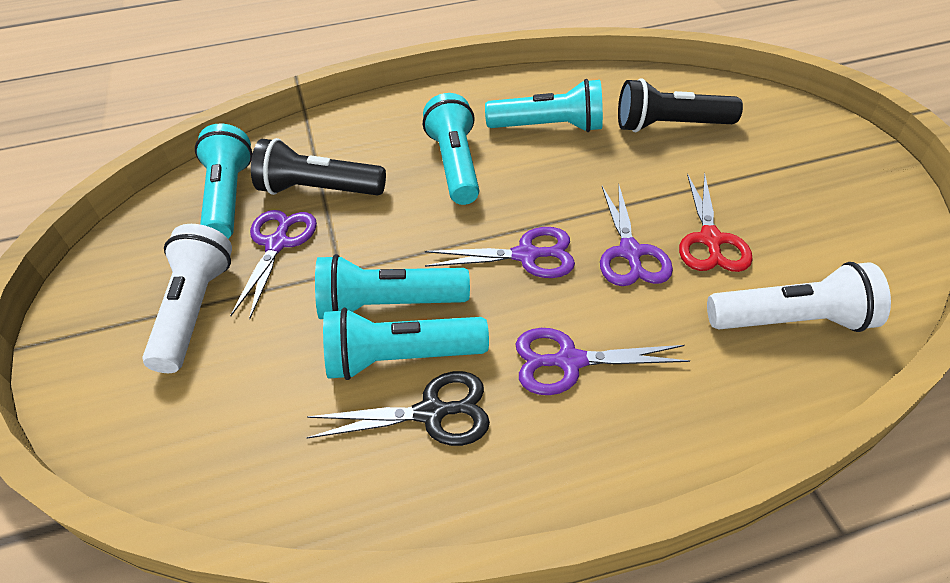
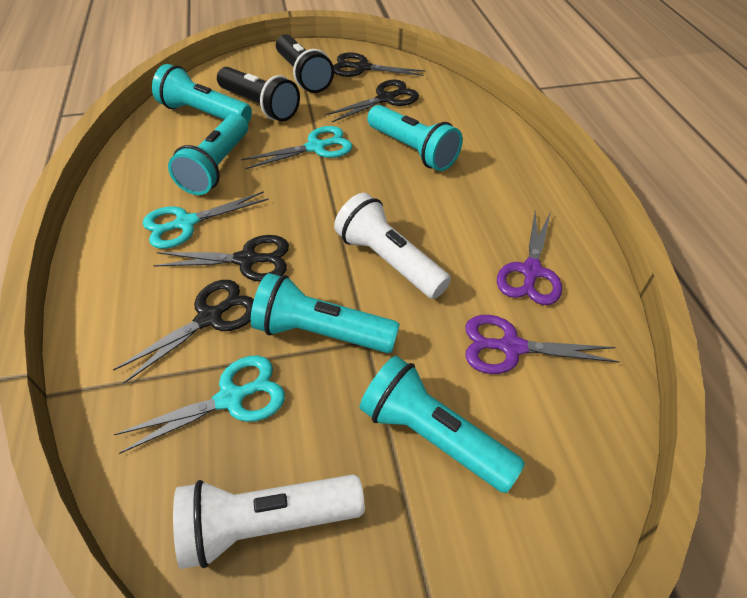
black scissors: 1 -> 4
purple scissors: 4 -> 2
red scissors: 1 -> 0
turquoise scissors: 0 -> 3

